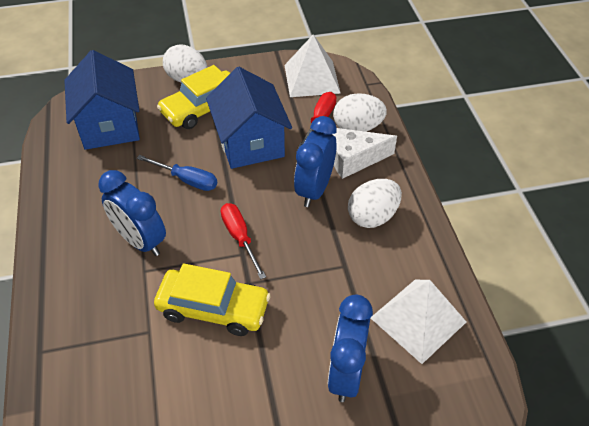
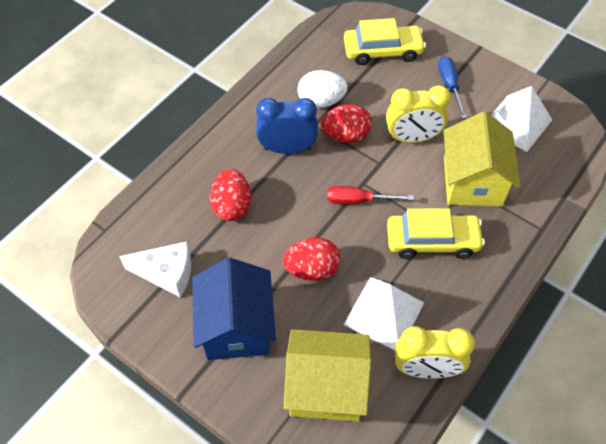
blue clock: 3 -> 1
blue house: 2 -> 1
red egg: 0 -> 3
red screwdriver: 2 -> 1
white egg: 3 -> 1
yellow clock: 0 -> 2
yellow house: 0 -> 2

